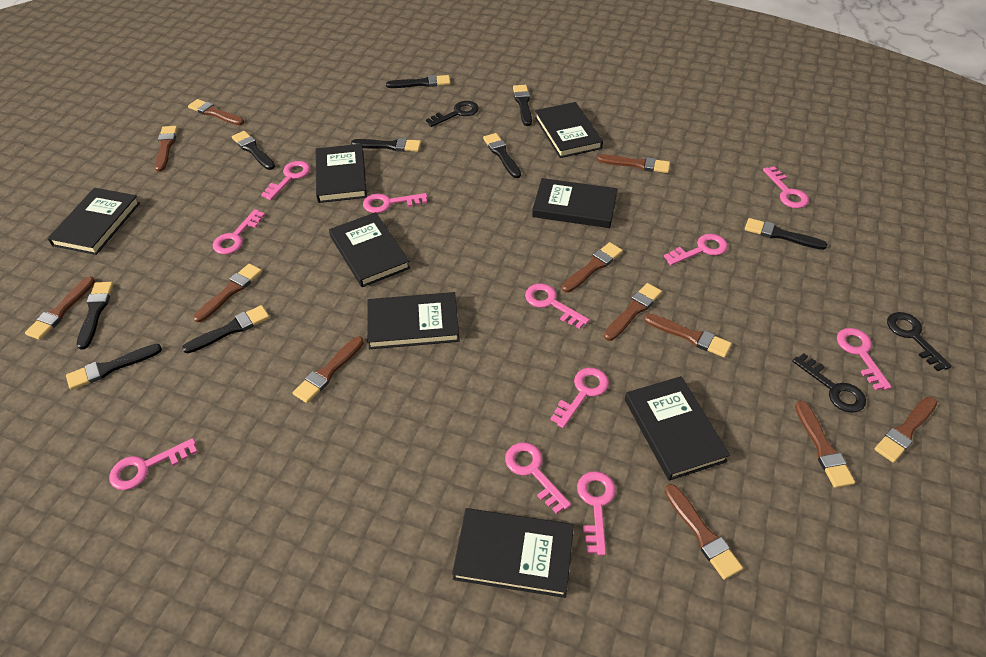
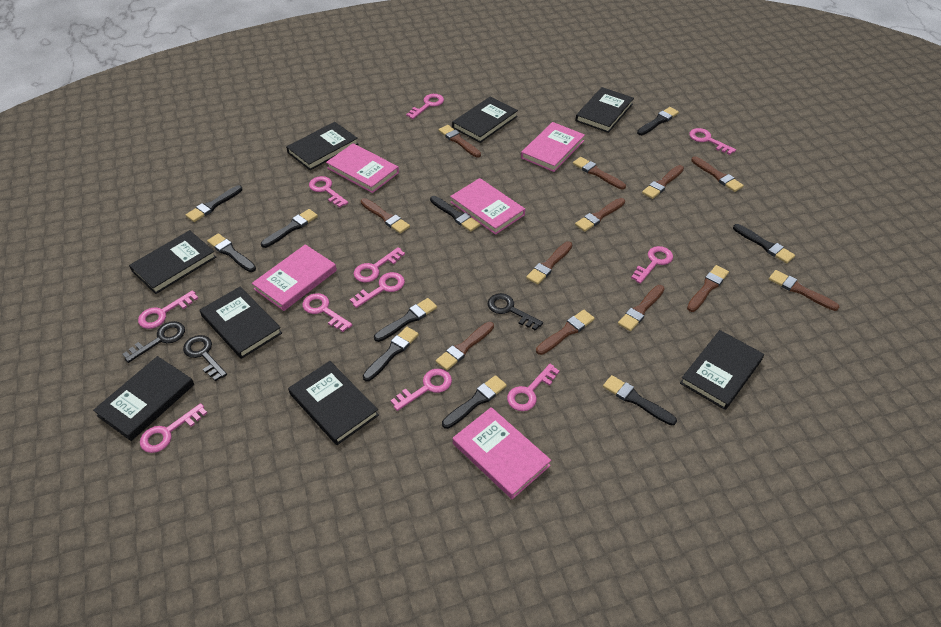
black brush: 9 -> 10
pink book: 0 -> 5

